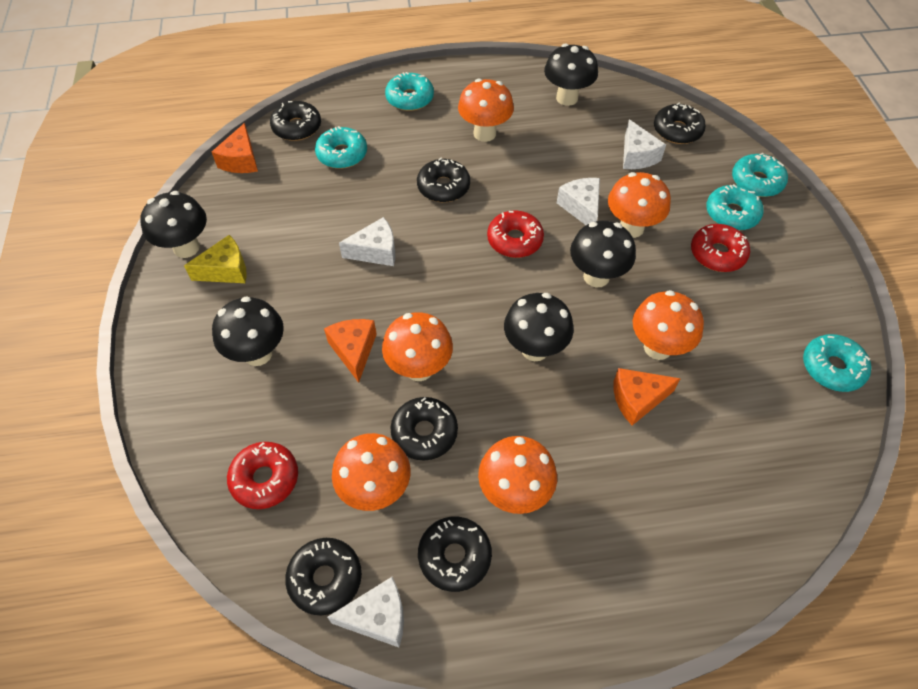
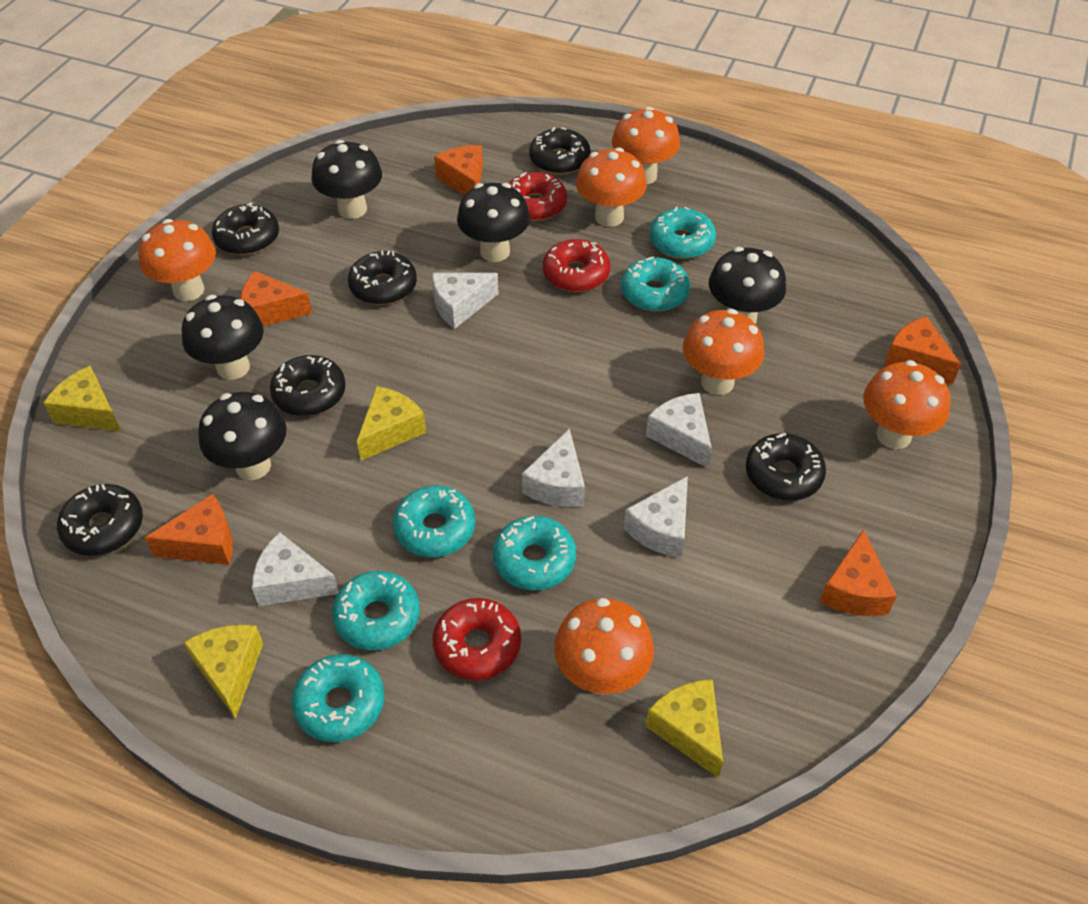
orange cheese: 3 -> 5
turquoise donut: 5 -> 6
white cheese: 4 -> 5
yellow cheese: 1 -> 4

